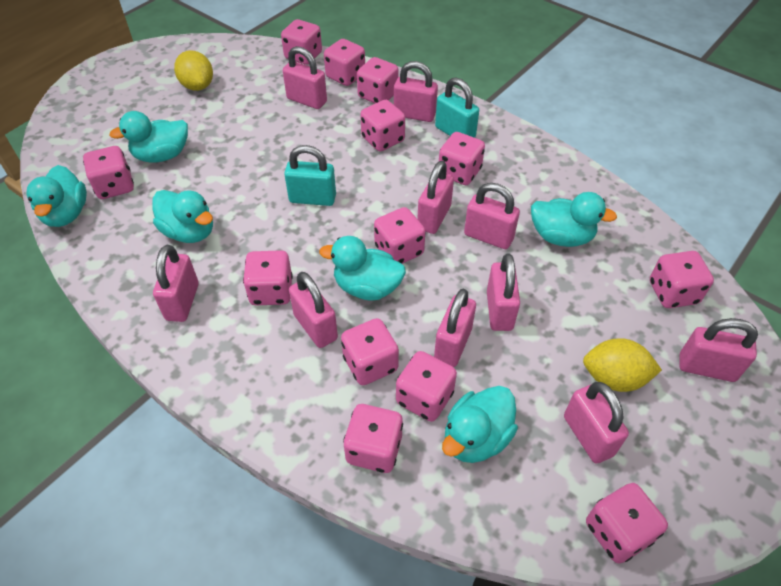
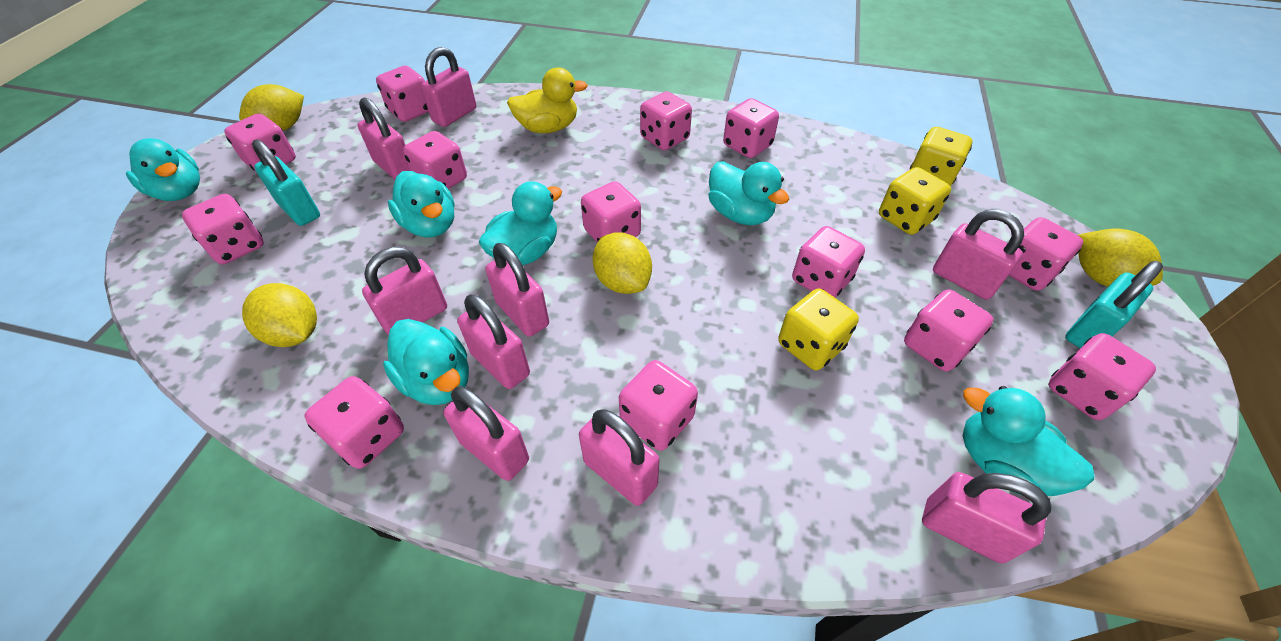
pink padlock: 10 -> 9
yellow dice: 0 -> 3
yellow duck: 0 -> 1
yellow lemon: 2 -> 4

